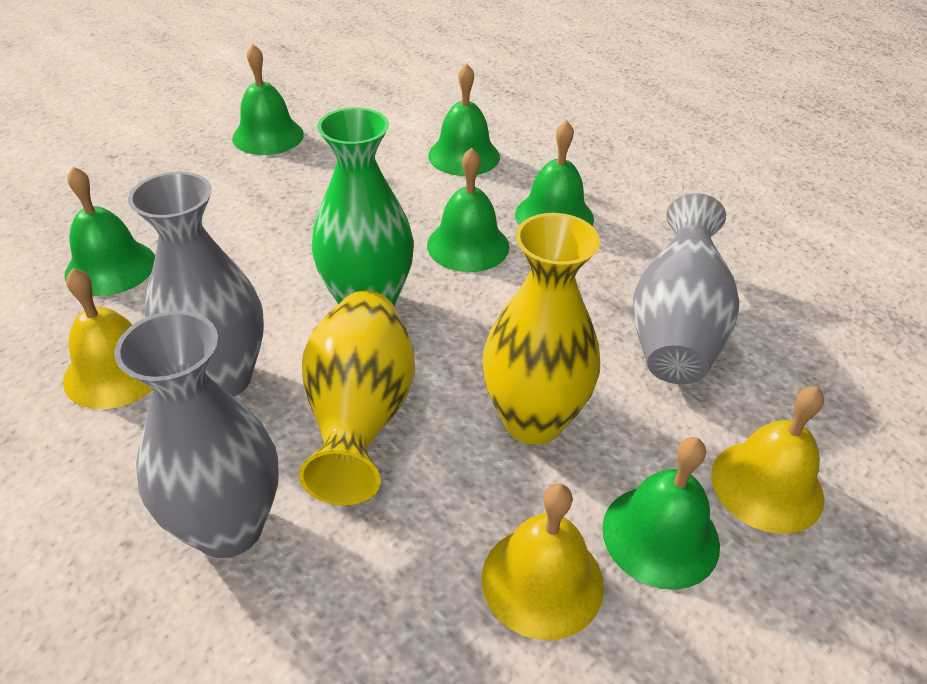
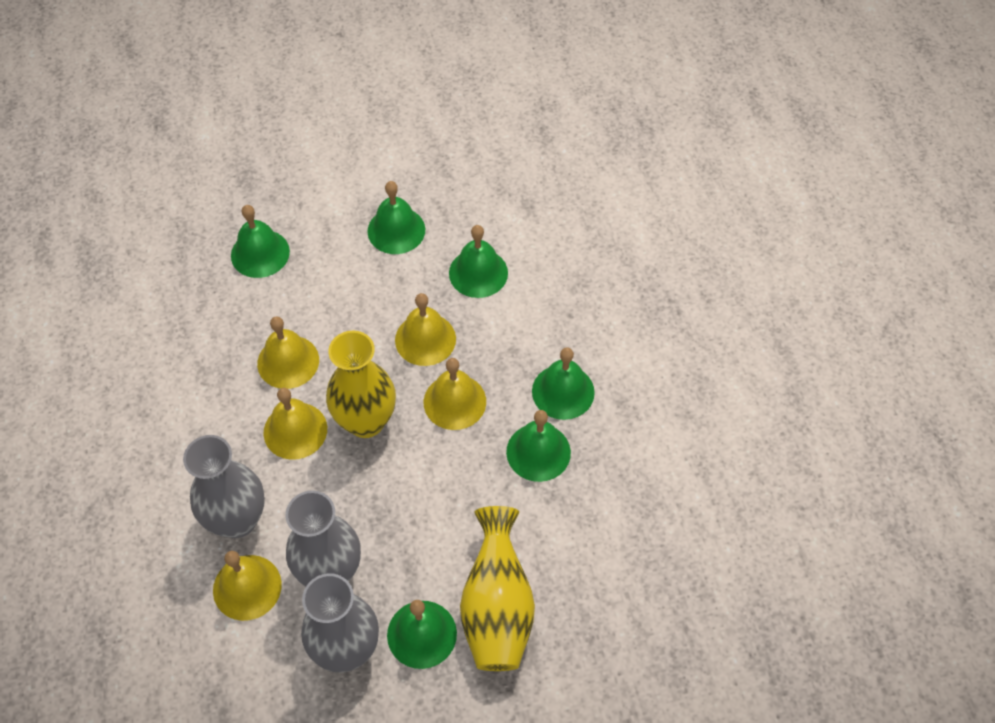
green vase: 1 -> 0
yellow bell: 3 -> 5

